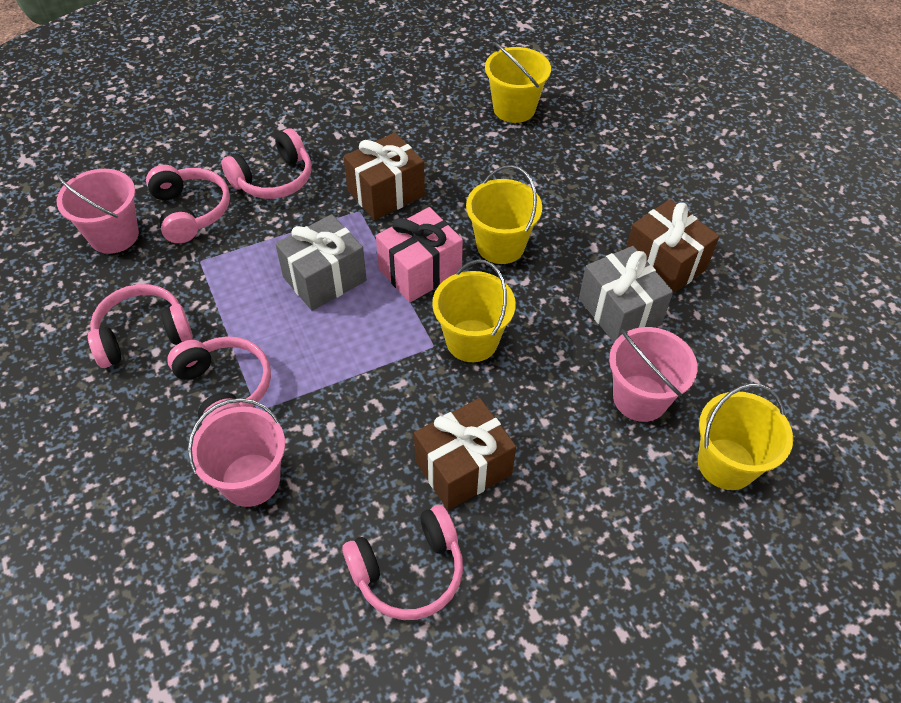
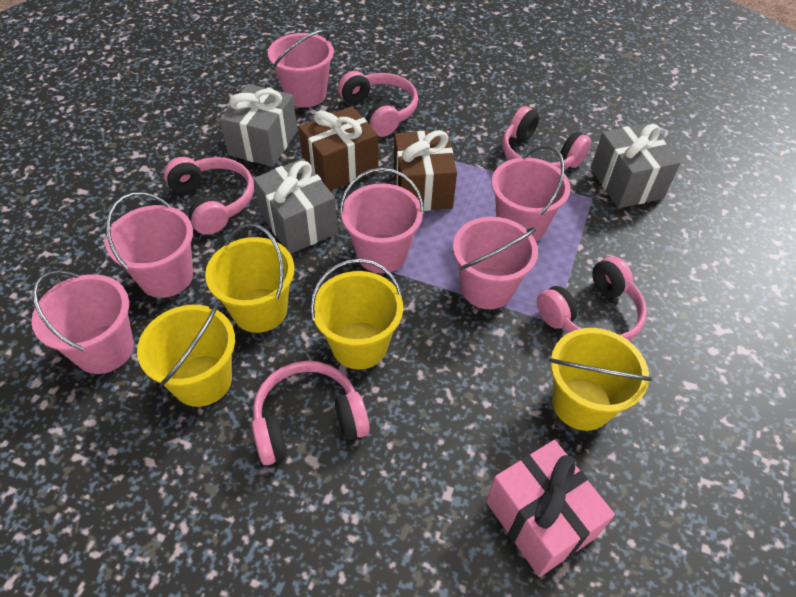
brown gift: 3 -> 2
grey gift: 2 -> 3
pink bucket: 3 -> 6

